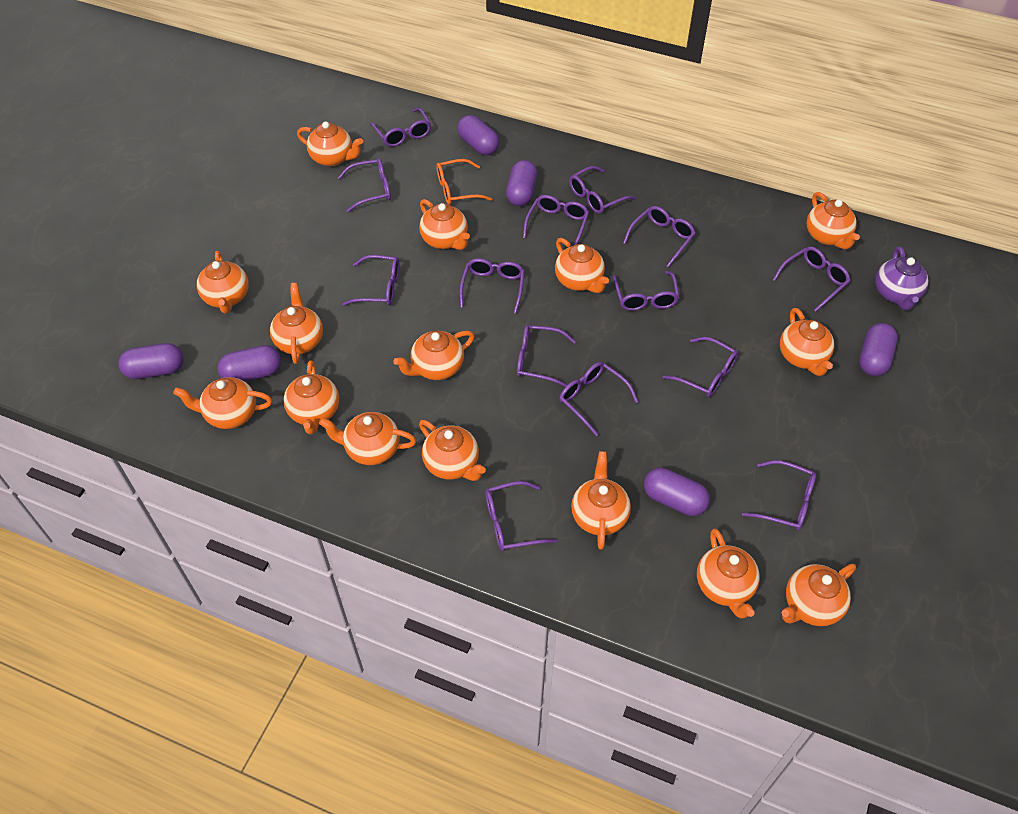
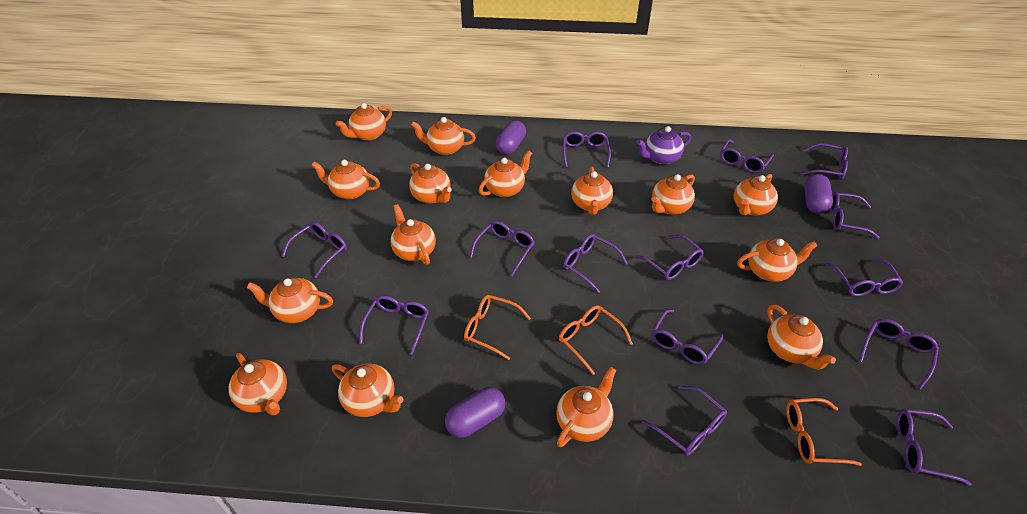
orange glasses: 1 -> 3
purple capsule: 6 -> 3

